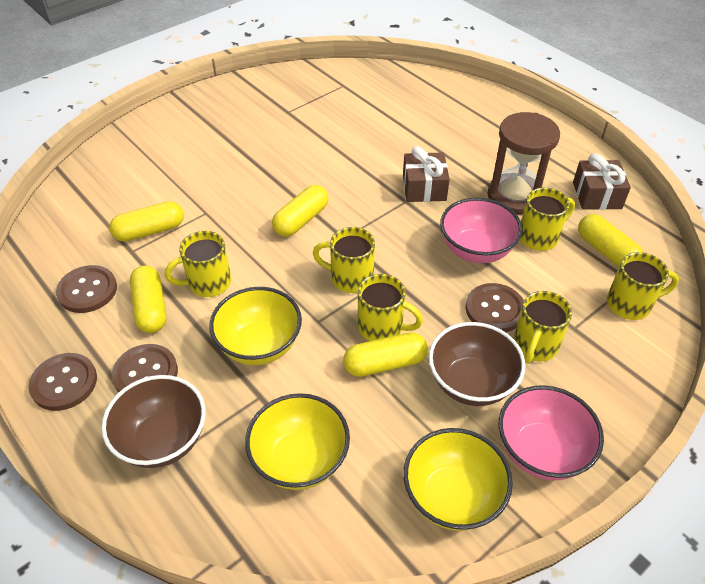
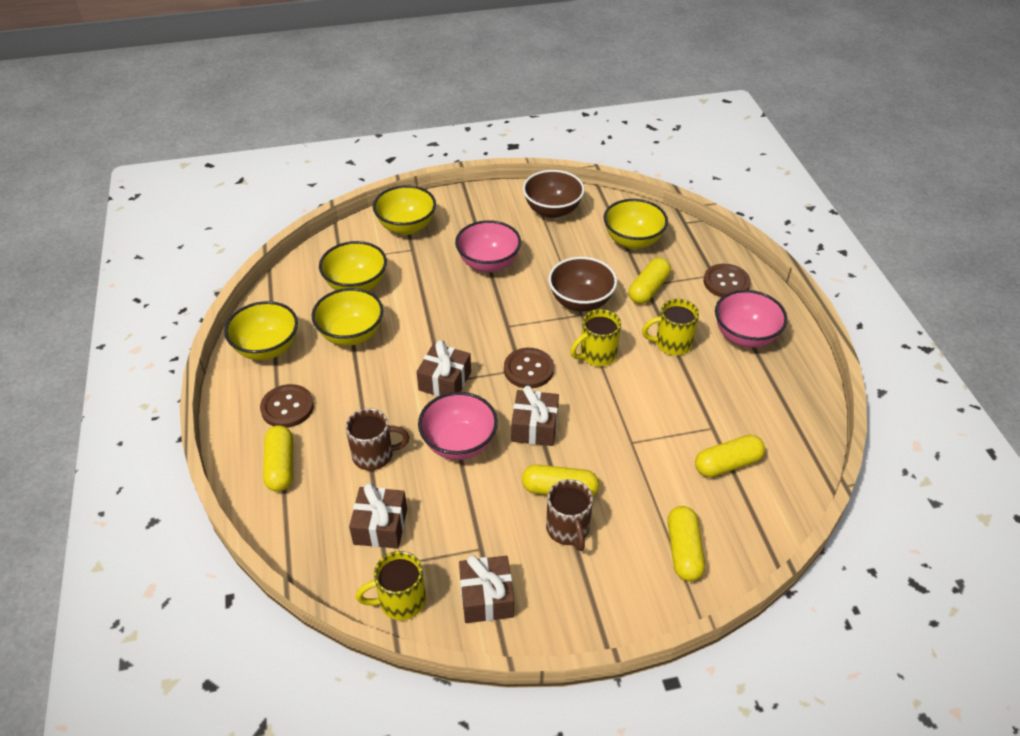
brown button: 4 -> 3
brown gift: 2 -> 4
brown hourglass: 1 -> 0
brown mug: 0 -> 2
pink bowl: 2 -> 3
yellow bowl: 3 -> 5
yellow mug: 6 -> 3

